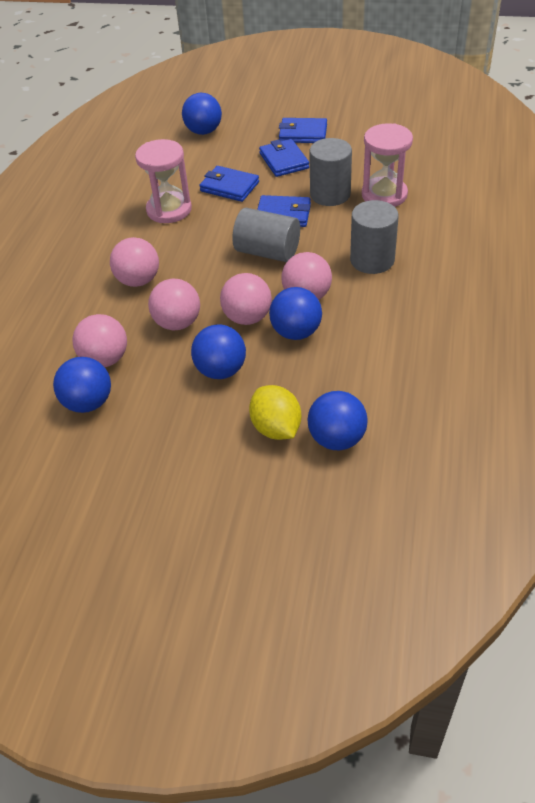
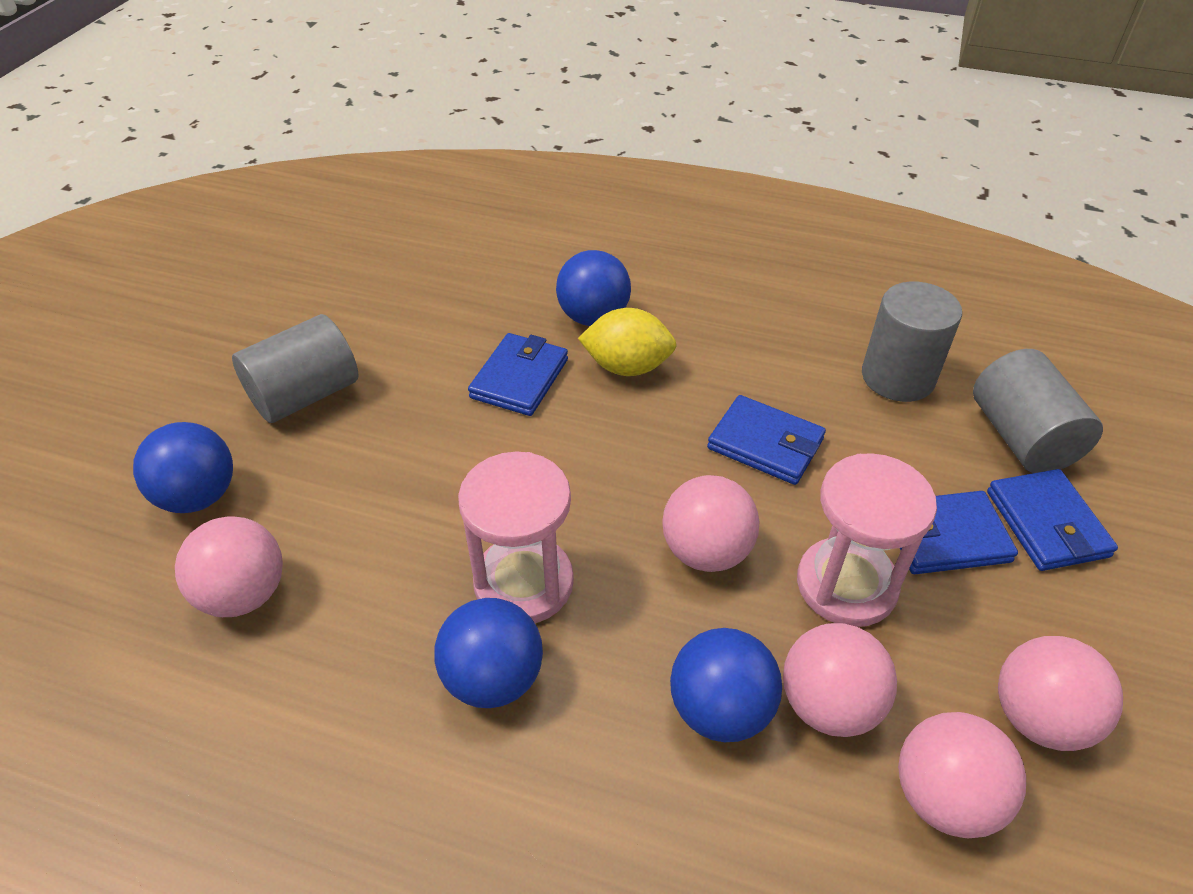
blue ball: 5 -> 4

